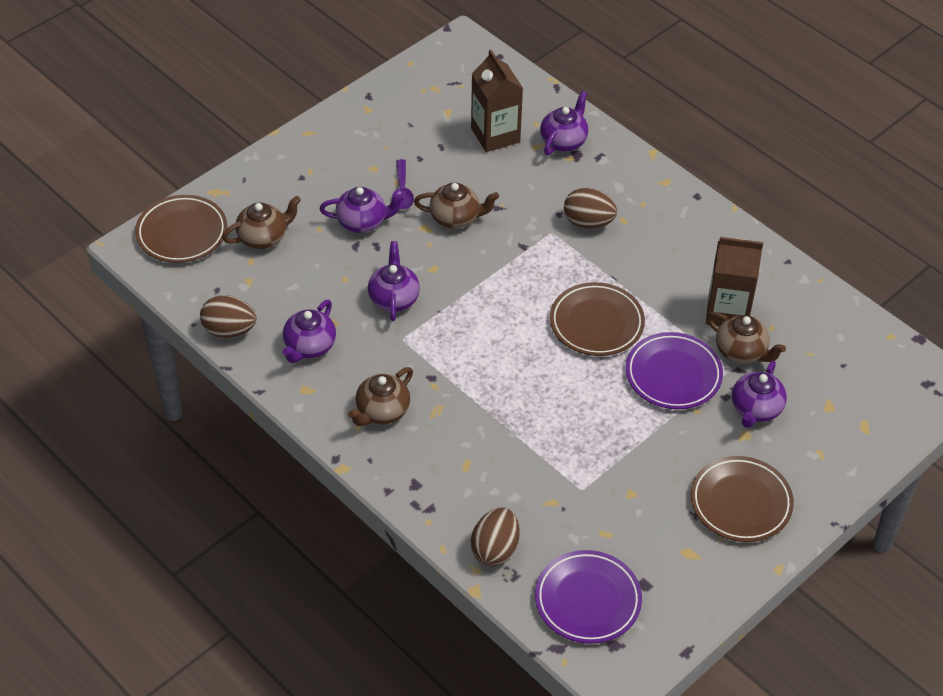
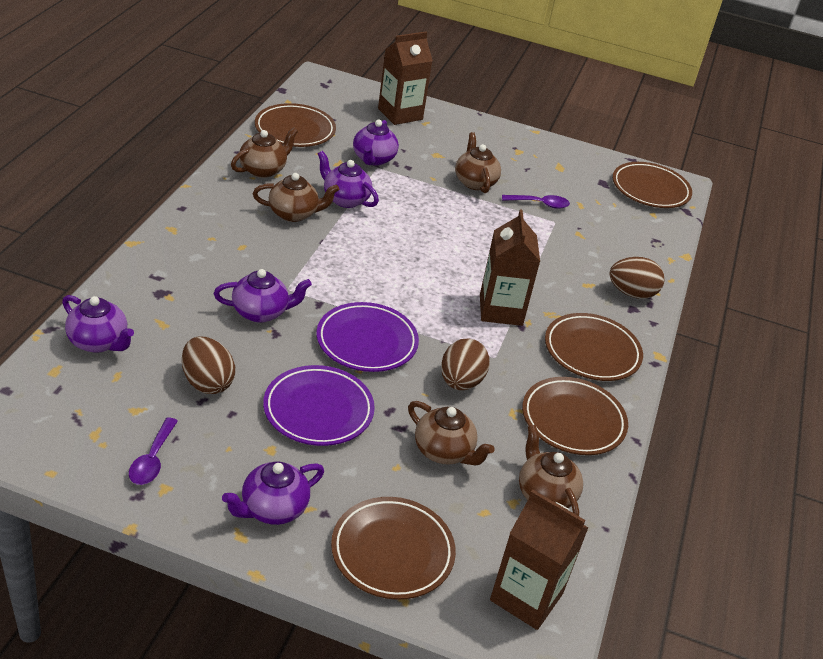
brown carton: 2 -> 3
brown plate: 3 -> 5
brown teapot: 4 -> 5
purple spoon: 1 -> 2

